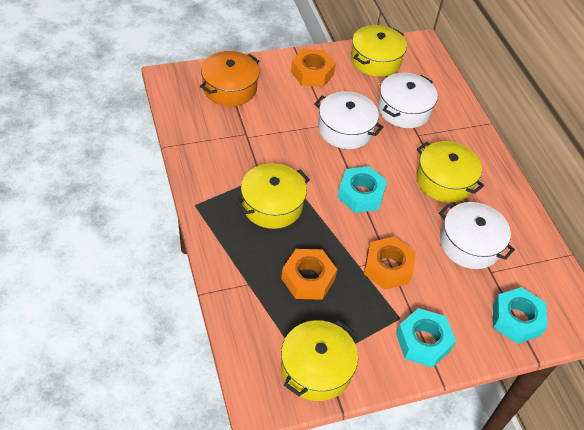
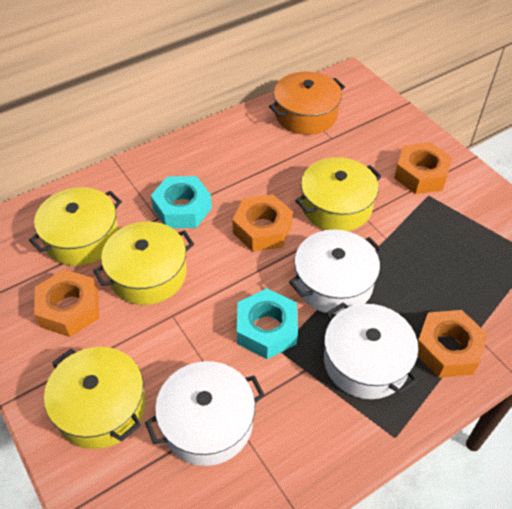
orange nut: 3 -> 4
turquoise nut: 3 -> 2

